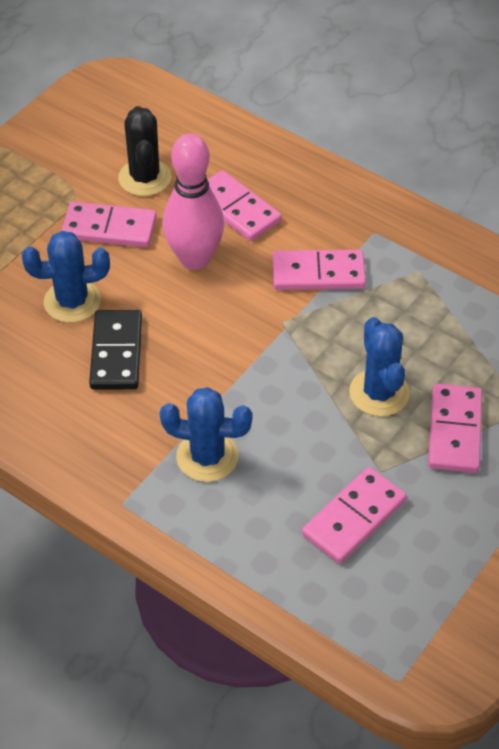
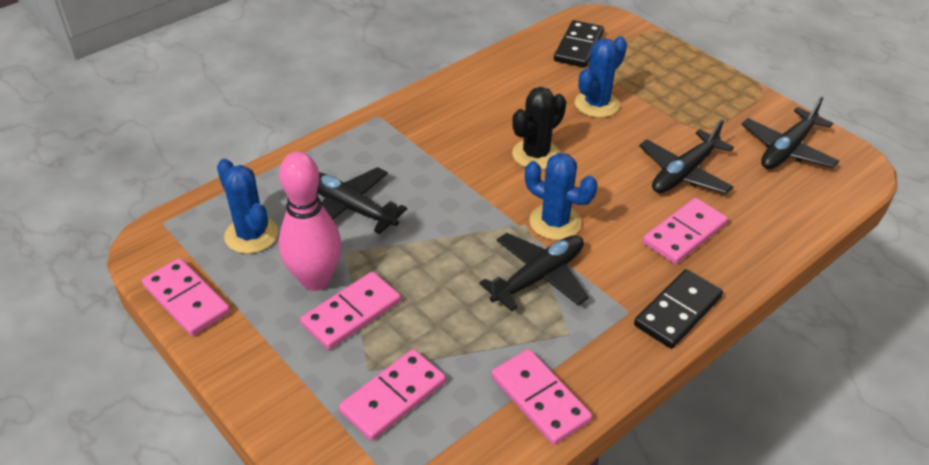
black domino: 1 -> 2
black plane: 0 -> 4

